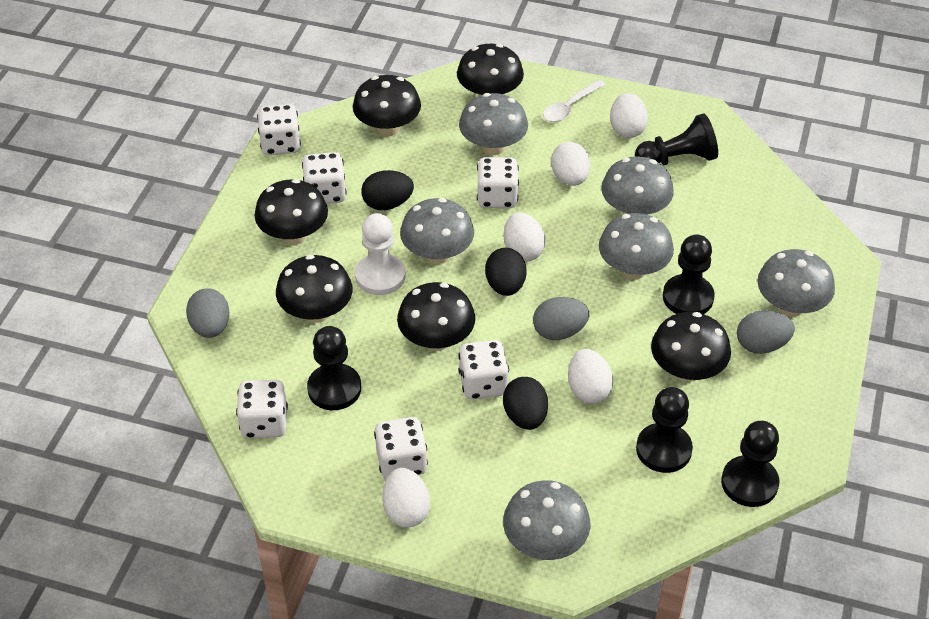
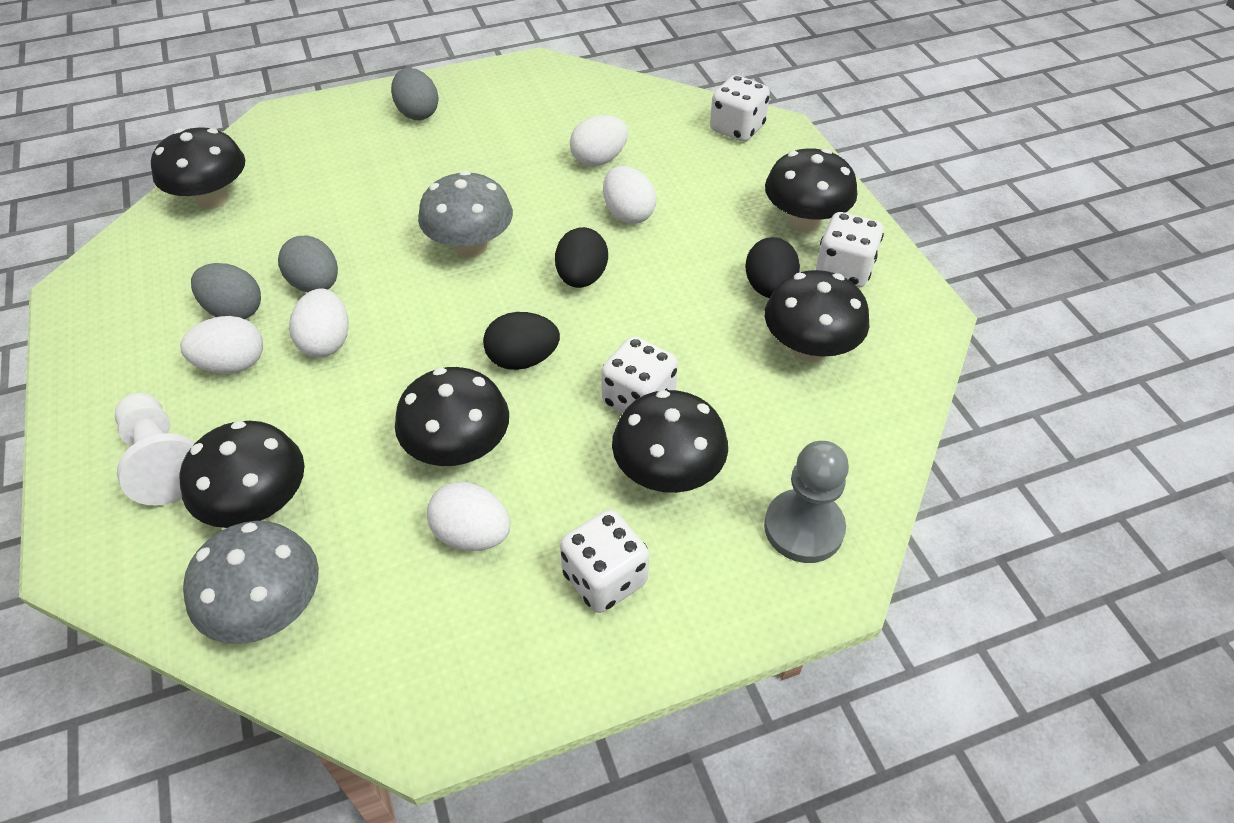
black pawn: 5 -> 0
grey mushroom: 6 -> 2
grey pawn: 0 -> 1
white dice: 6 -> 4
white spoon: 1 -> 0

